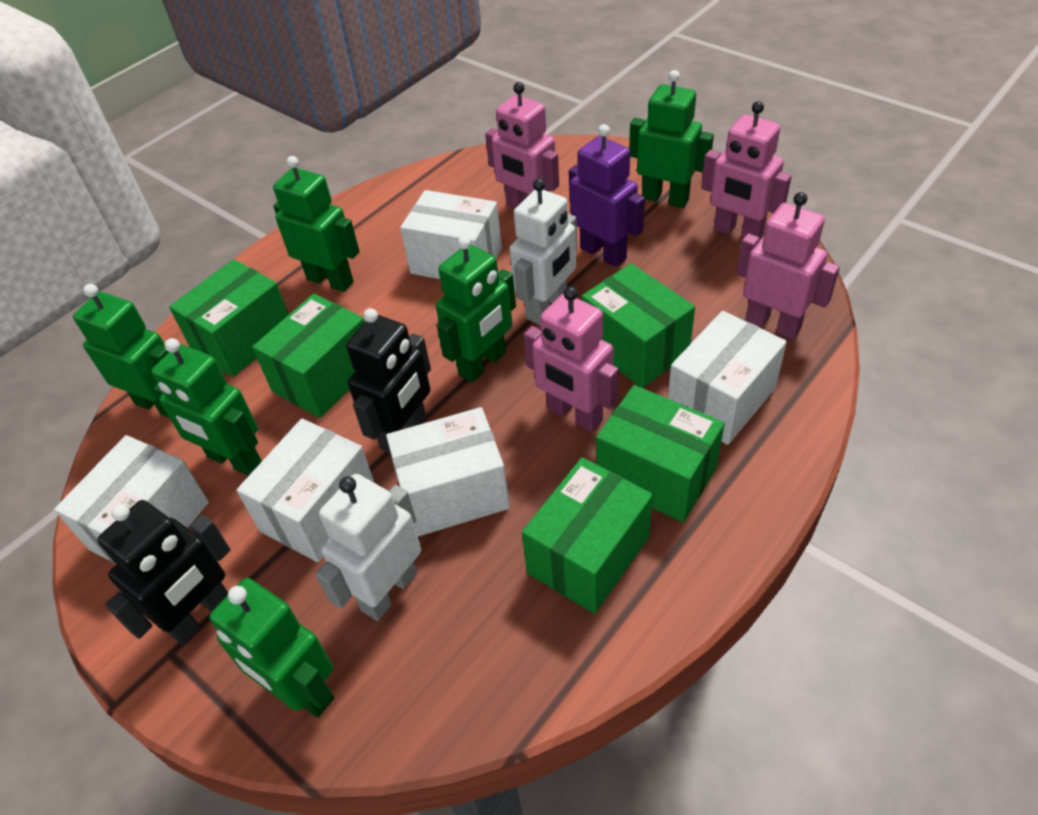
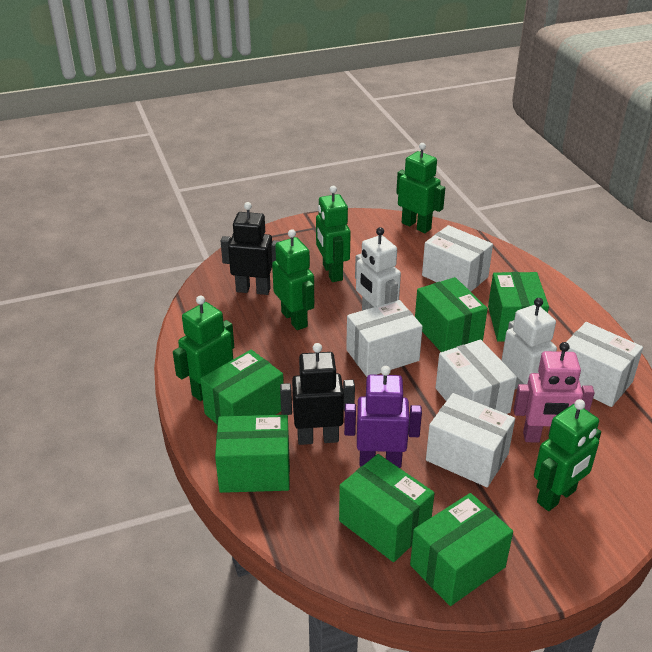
green box: 5 -> 6
green robot: 6 -> 5
pink robot: 4 -> 1

